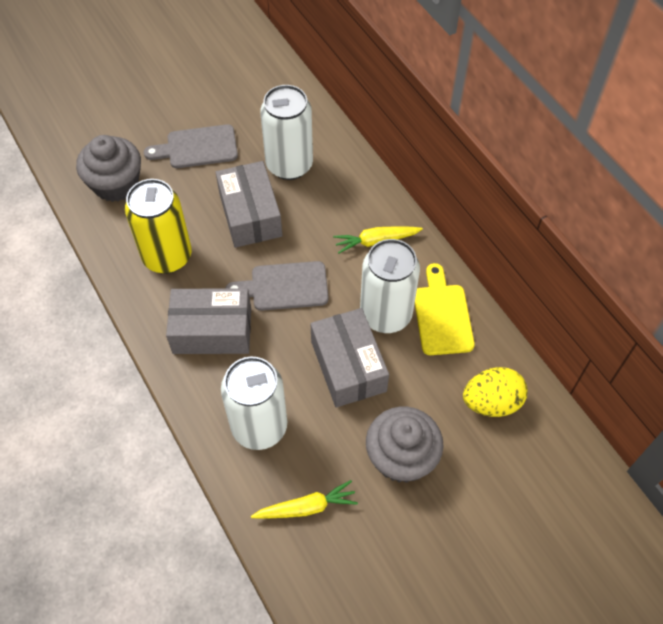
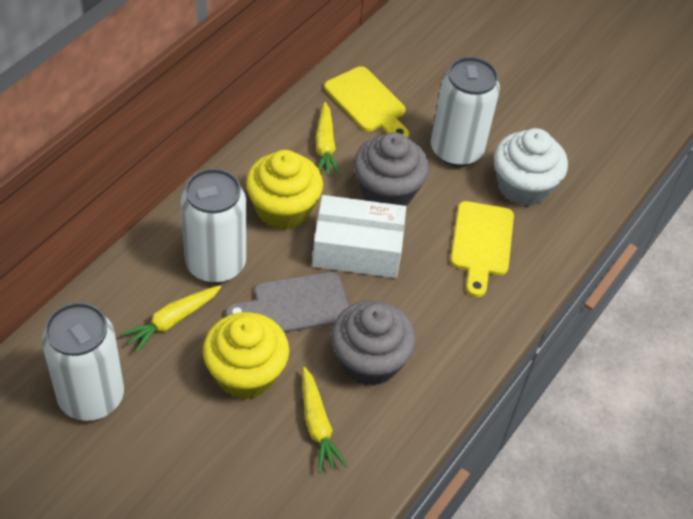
grey box: 3 -> 0
grey cutting board: 2 -> 1
white box: 0 -> 1
white cupcake: 0 -> 1
yellow can: 1 -> 0
yellow carrot: 2 -> 3
yellow cupcake: 0 -> 2
yellow cutting board: 1 -> 2
yellow egg: 1 -> 0

